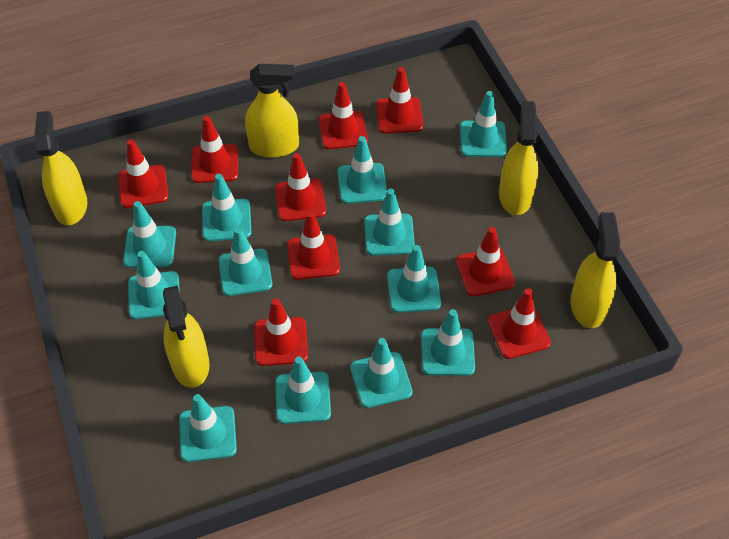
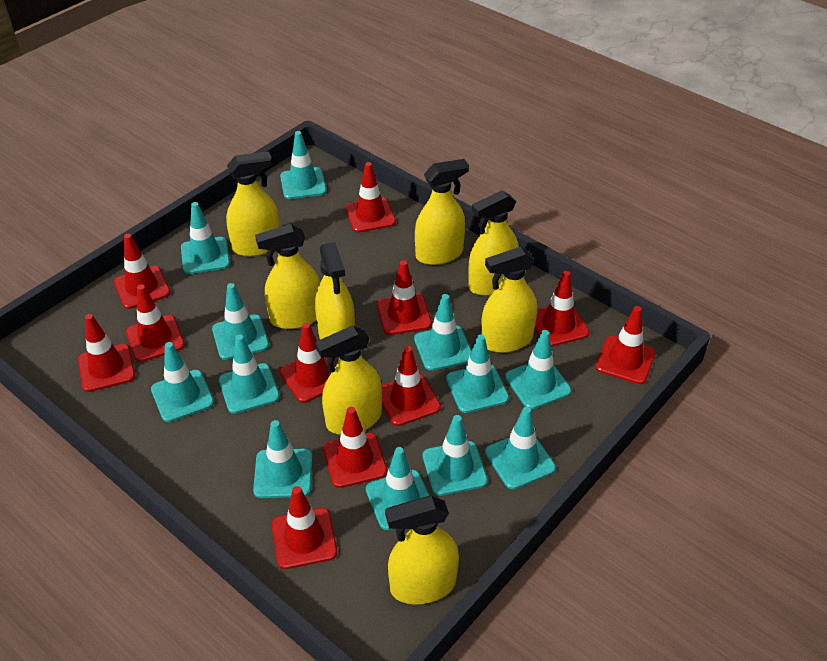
red traffic cone: 9 -> 11
yellow spray bottle: 5 -> 8

